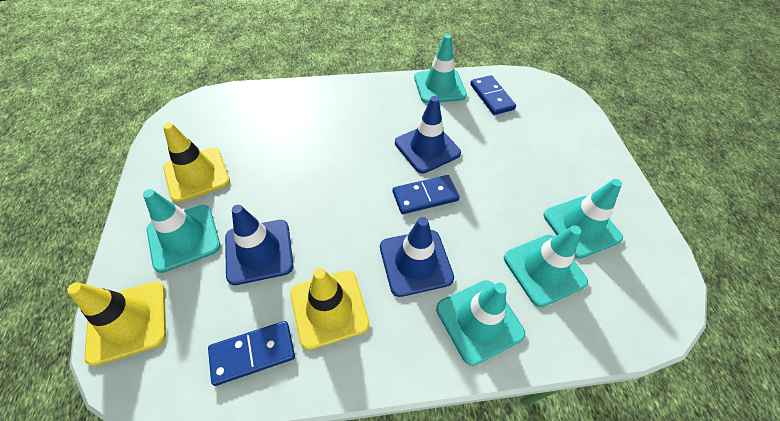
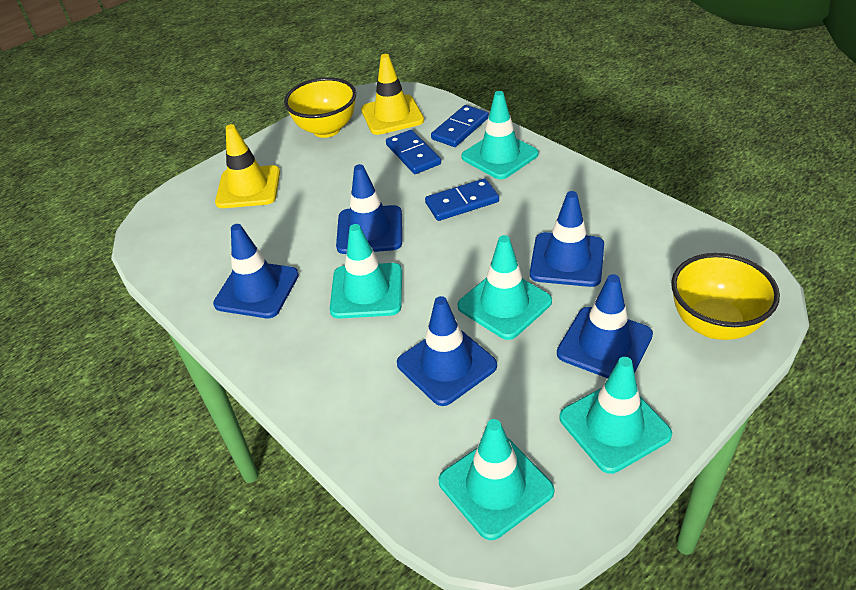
blue traffic cone: 3 -> 5
yellow bowl: 0 -> 2
yellow traffic cone: 3 -> 2

